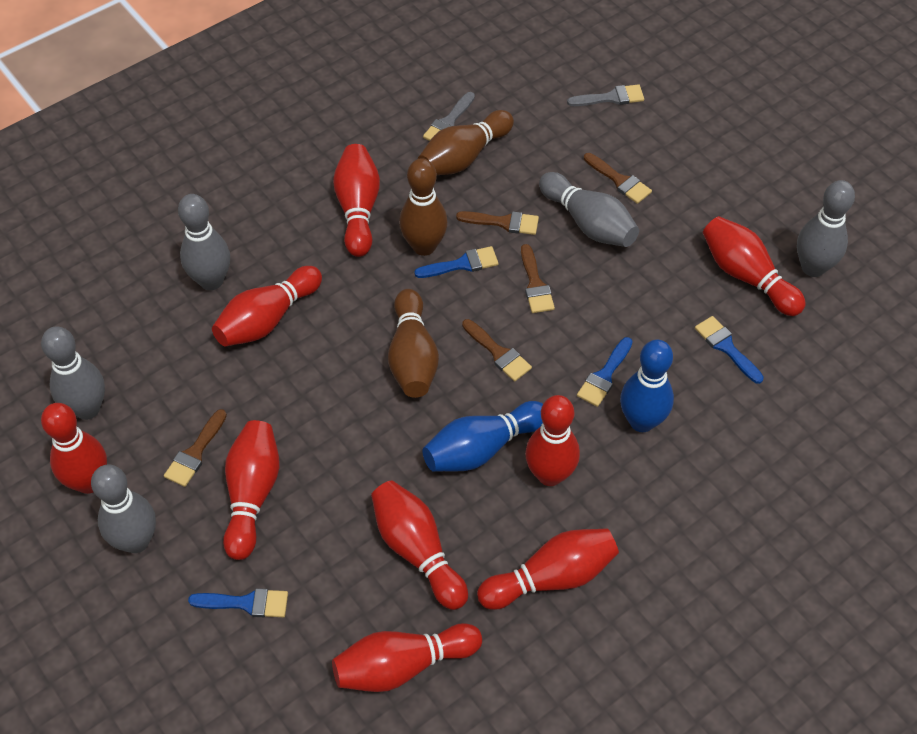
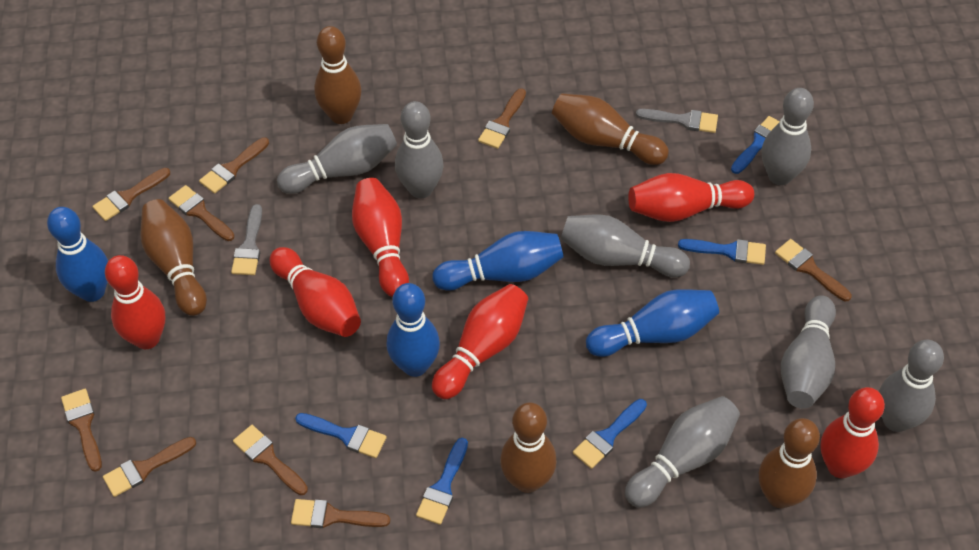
blue bowling pin: 2 -> 4
blue brush: 4 -> 5
brown bowling pin: 3 -> 5
brown brush: 5 -> 9
grey bowling pin: 5 -> 7
red bowling pin: 9 -> 6

